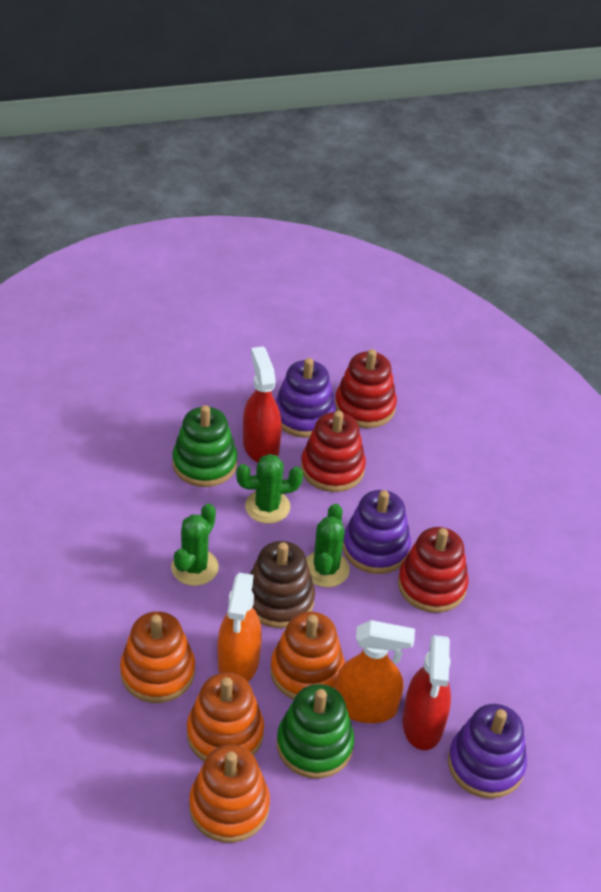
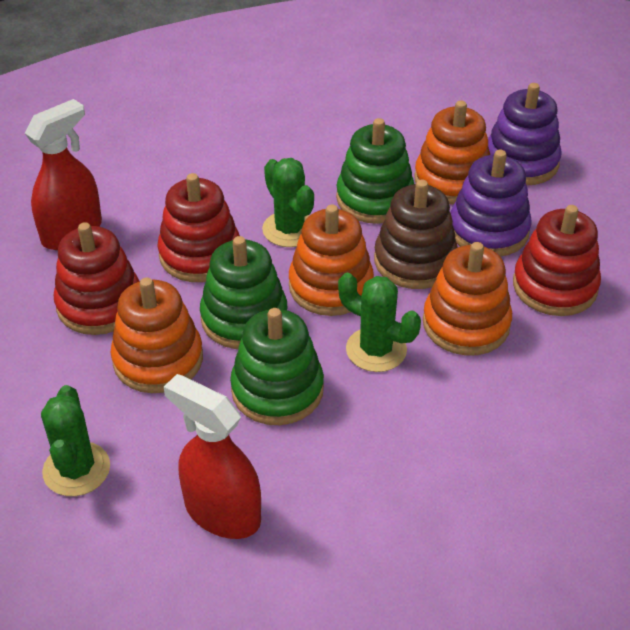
green stacking toy: 2 -> 3
orange spray bottle: 2 -> 0
purple stacking toy: 3 -> 2

